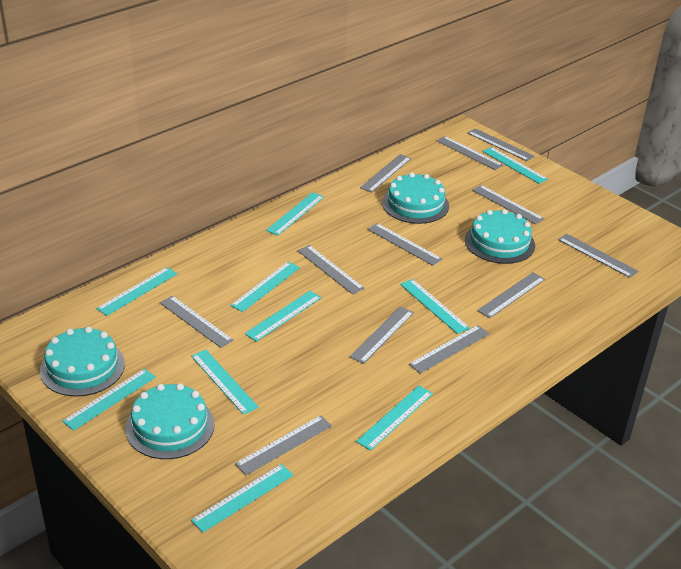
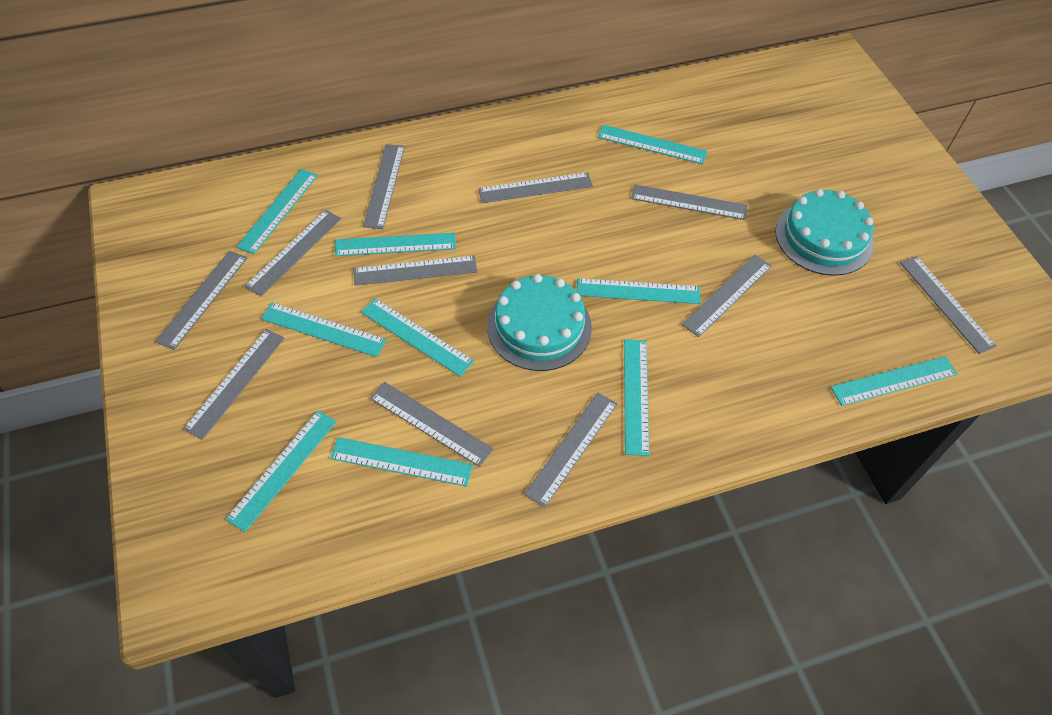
grey ruler: 12 -> 11
turquoise cake: 4 -> 2

